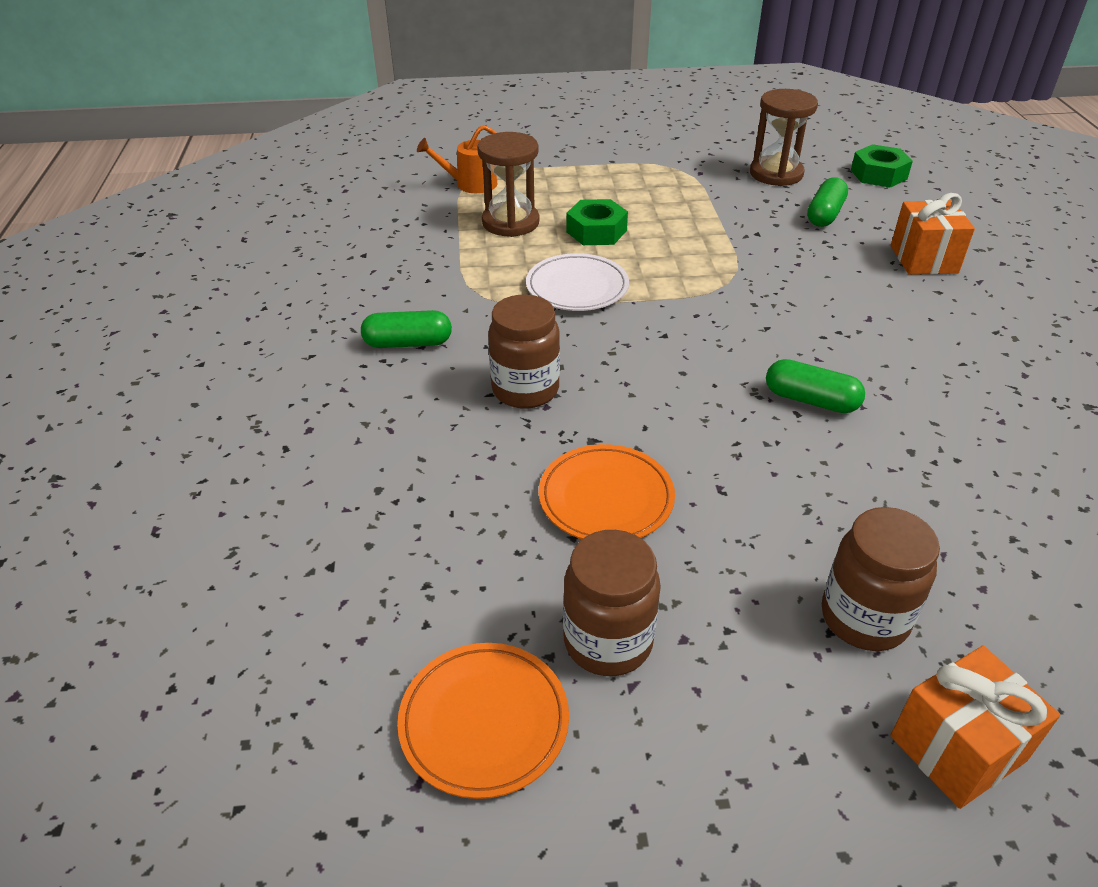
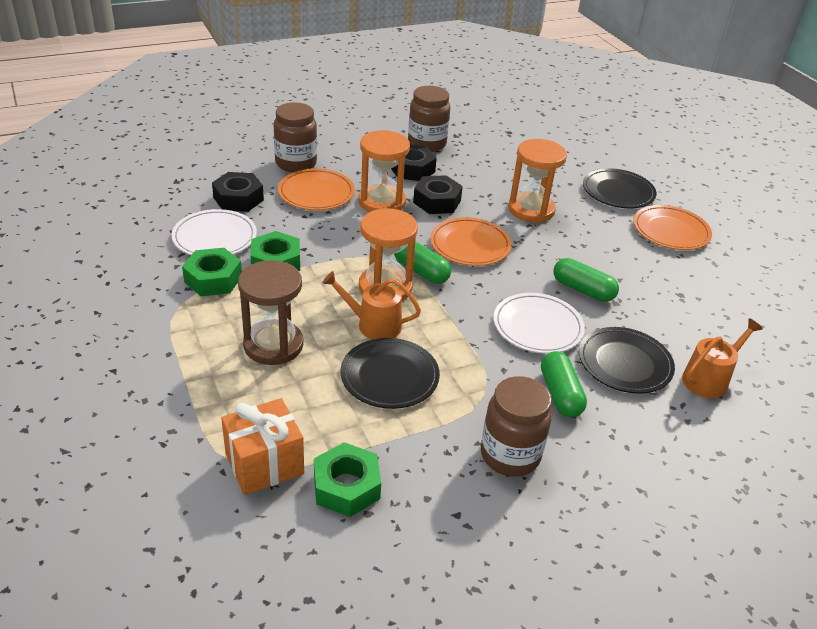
black nut: 0 -> 3
black plate: 0 -> 3
brown hourglass: 2 -> 1
green nut: 2 -> 3
orange gift: 2 -> 1
orange hourglass: 0 -> 3
orange plate: 2 -> 3
orange watering can: 1 -> 2
white plate: 1 -> 2

